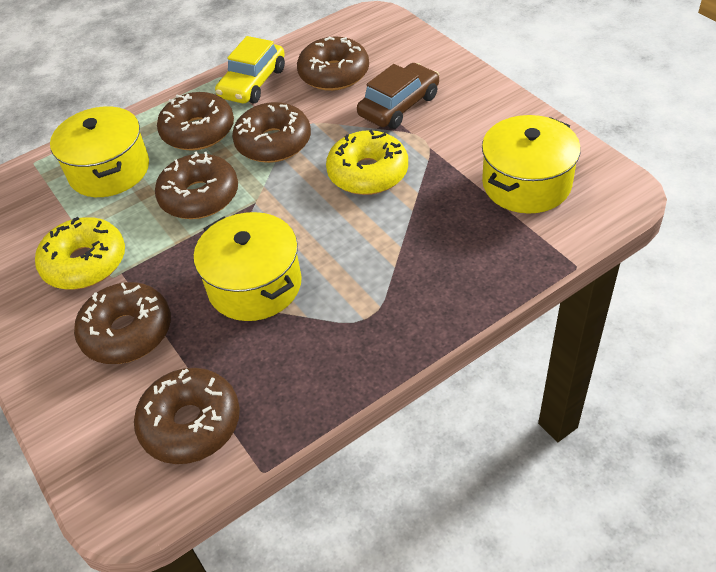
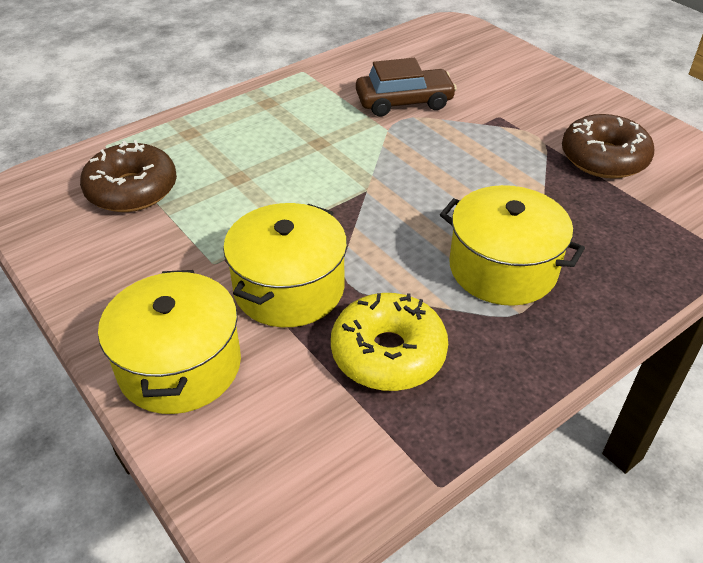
brown donut: 6 -> 2
yellow car: 1 -> 0
yellow donut: 2 -> 1

